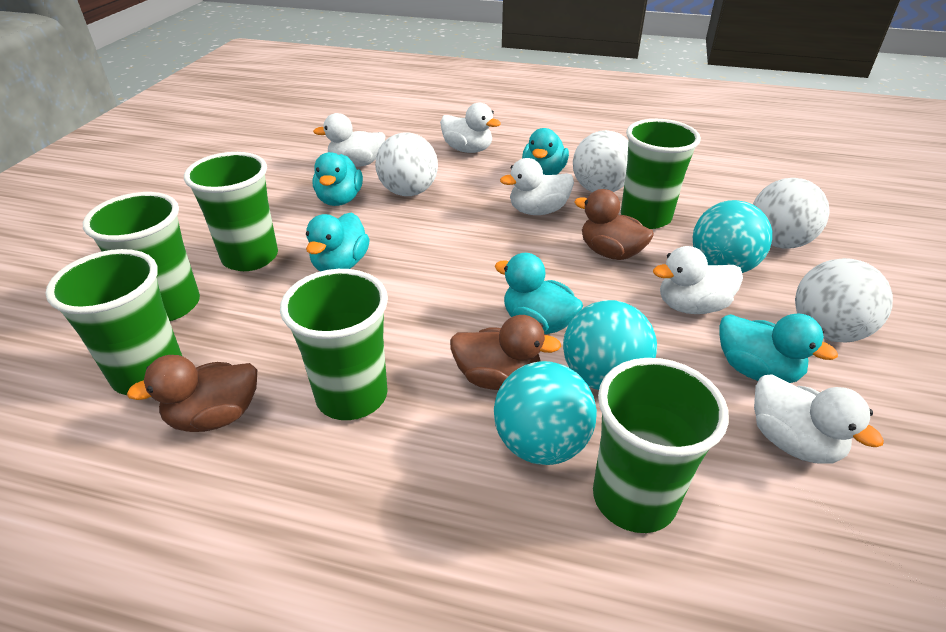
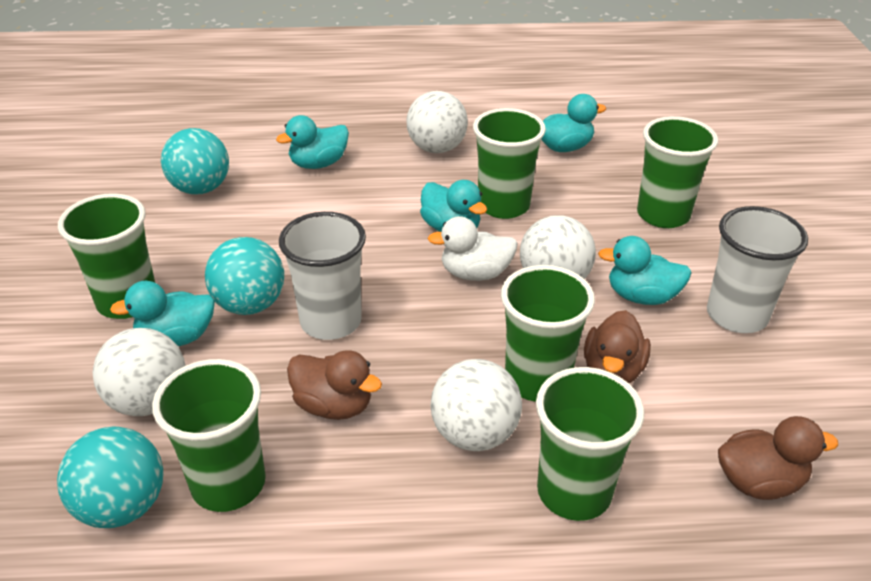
white cup: 0 -> 2
white duck: 5 -> 1

